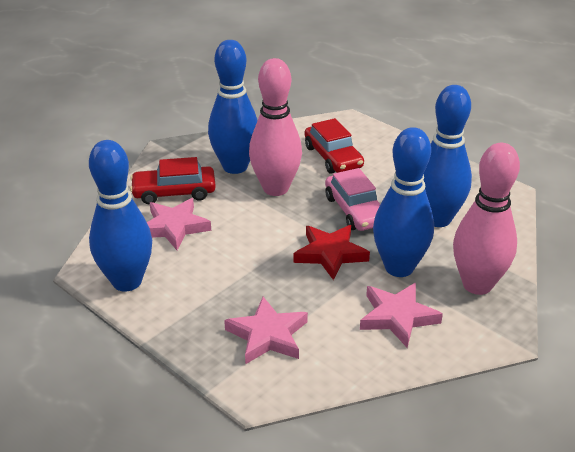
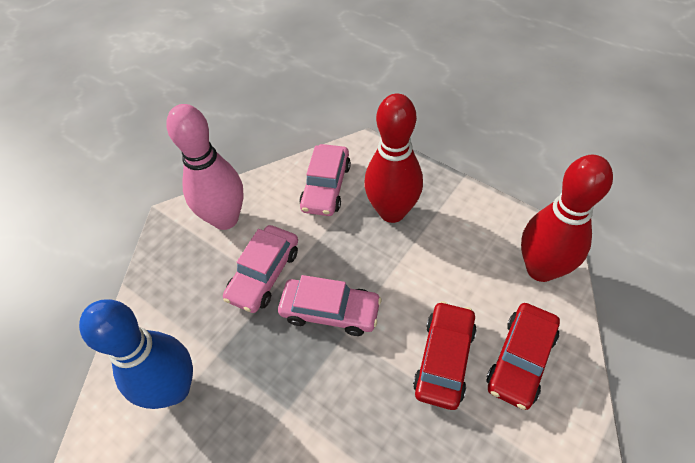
blue bowling pin: 4 -> 1
pink bowling pin: 2 -> 1
pink car: 1 -> 3
pink star: 3 -> 0
red bowling pin: 0 -> 2
red star: 1 -> 0

